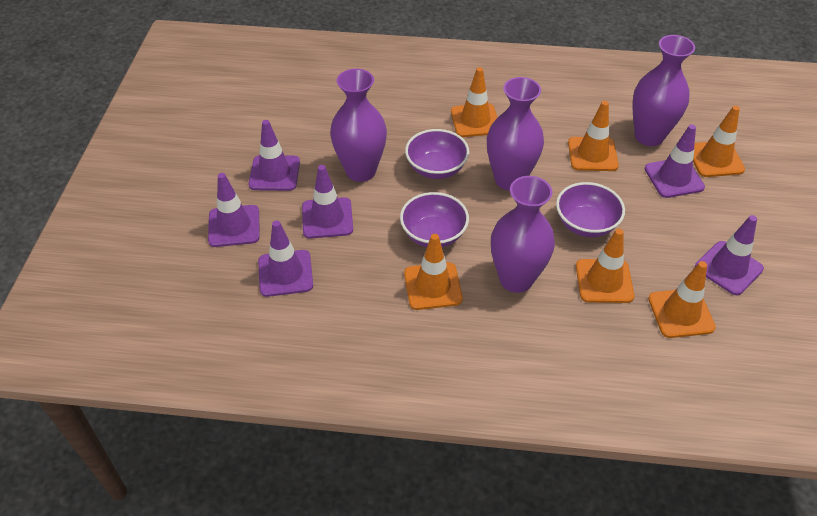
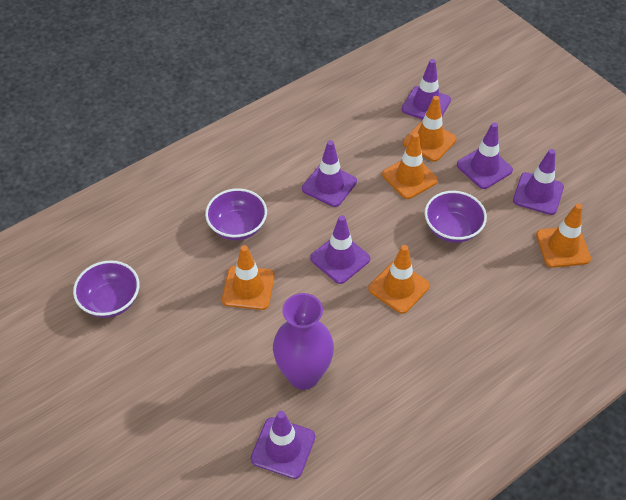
orange traffic cone: 6 -> 5
purple vase: 4 -> 1

